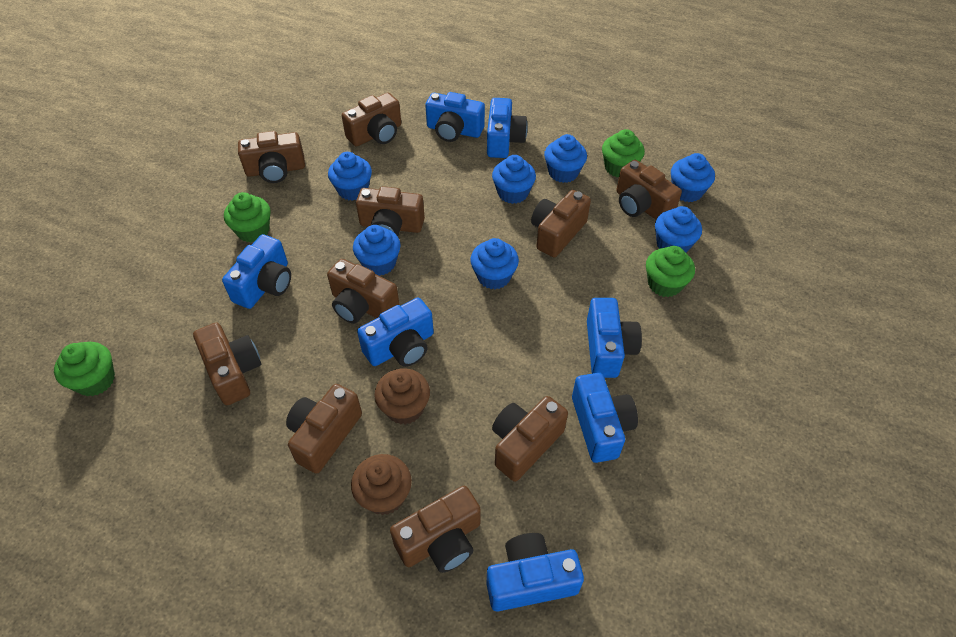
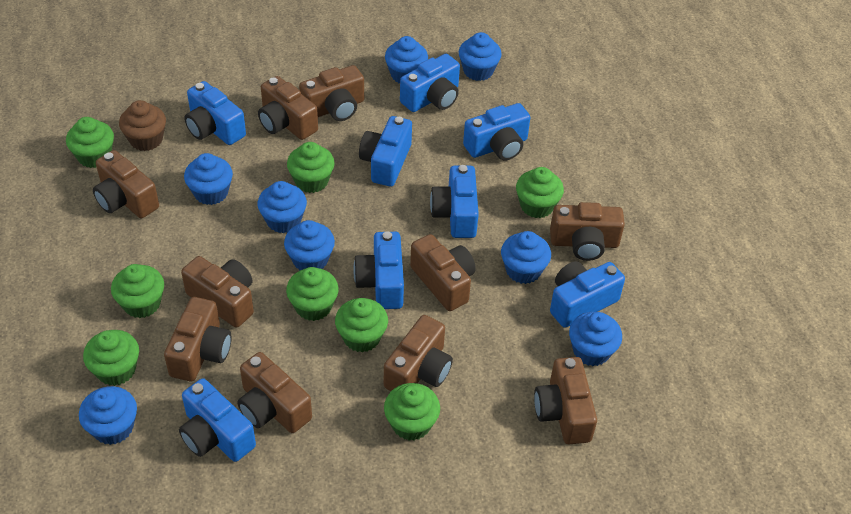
blue camera: 7 -> 8
blue cupcake: 7 -> 8
brown cupcake: 2 -> 1
green cupcake: 4 -> 8

